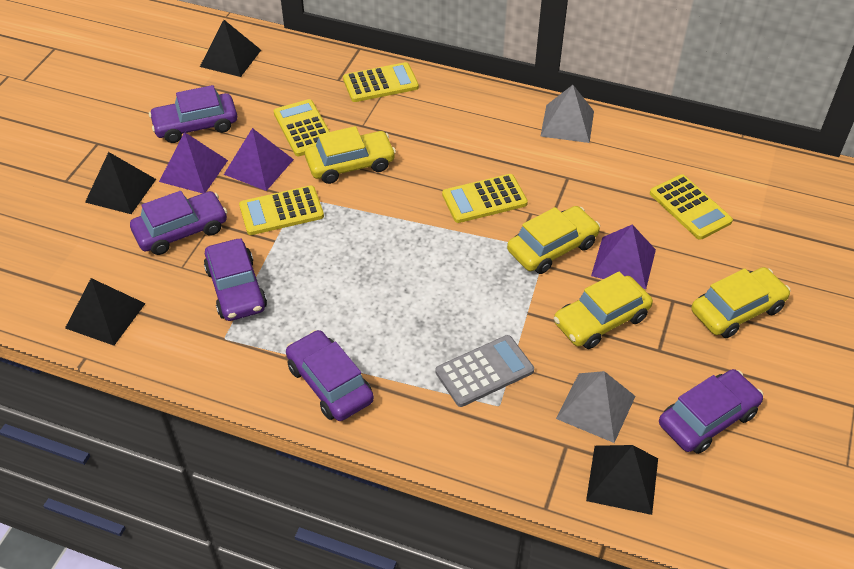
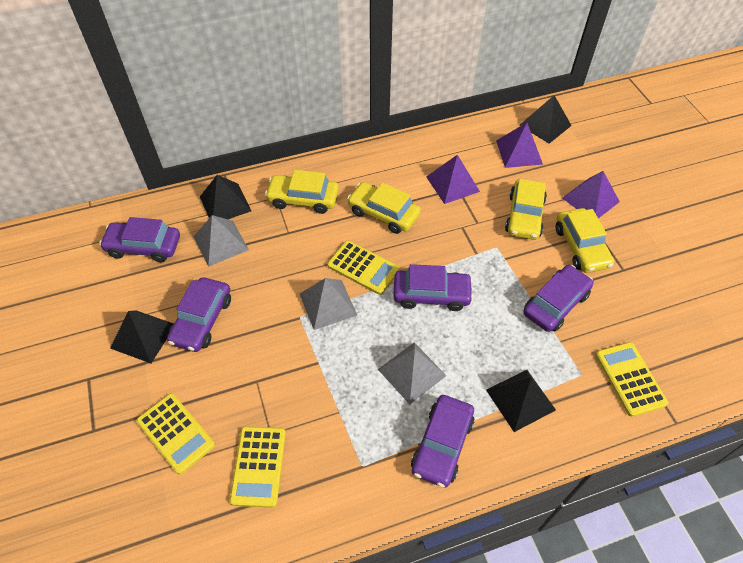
grey calculator: 1 -> 0
grey pyramid: 2 -> 3
yellow calculator: 5 -> 4

